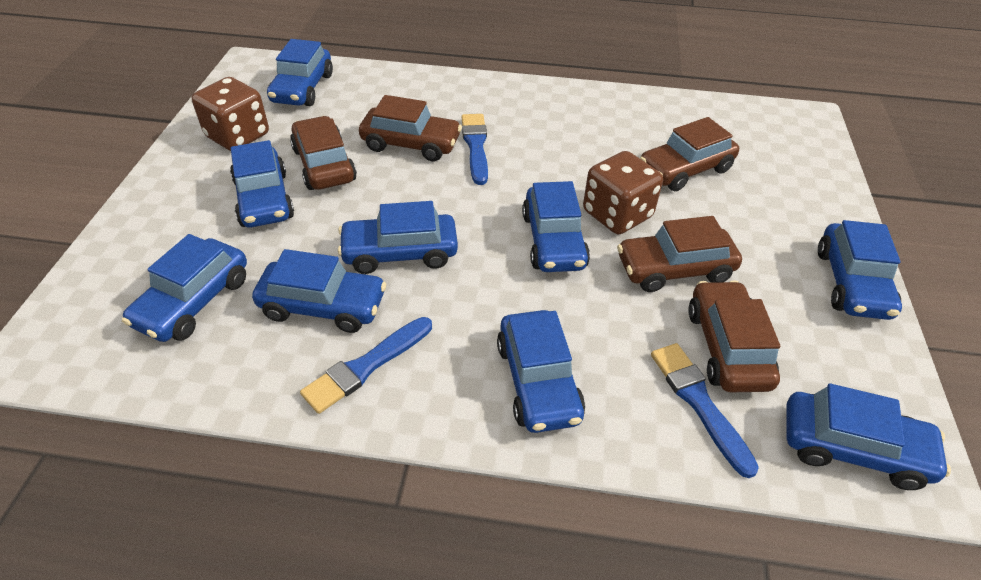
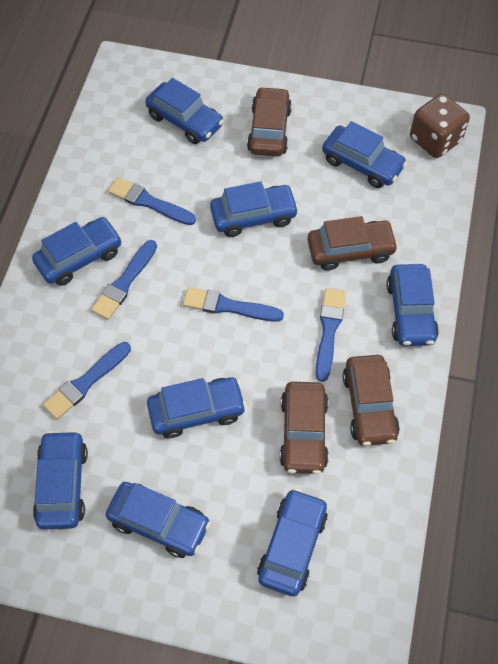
blue brush: 3 -> 5
brown car: 5 -> 4
brown dice: 2 -> 1

